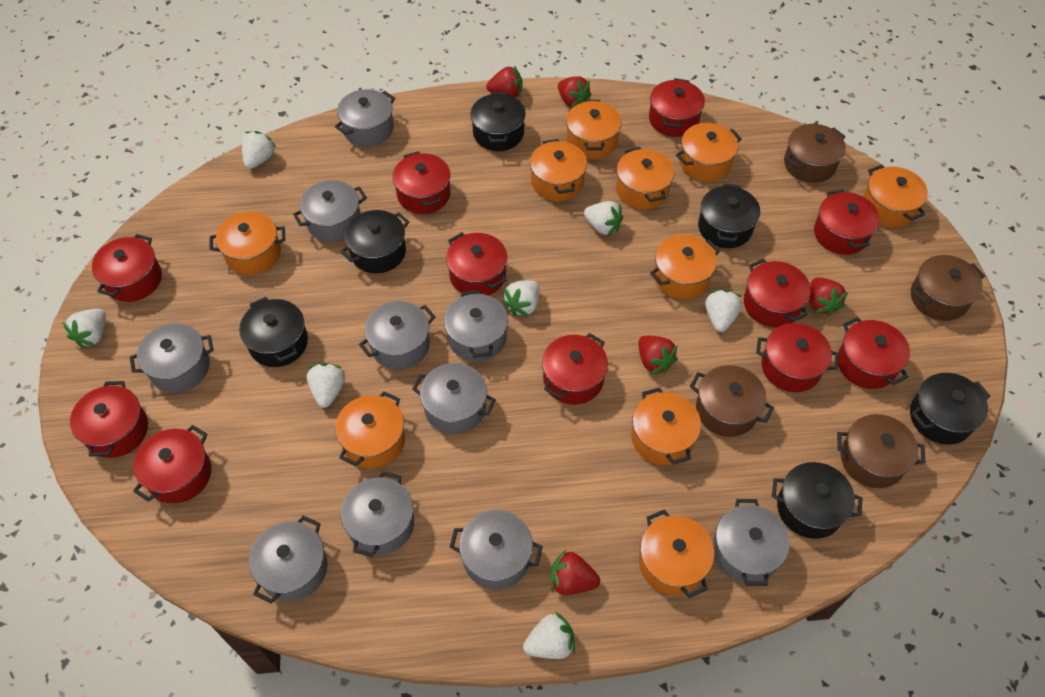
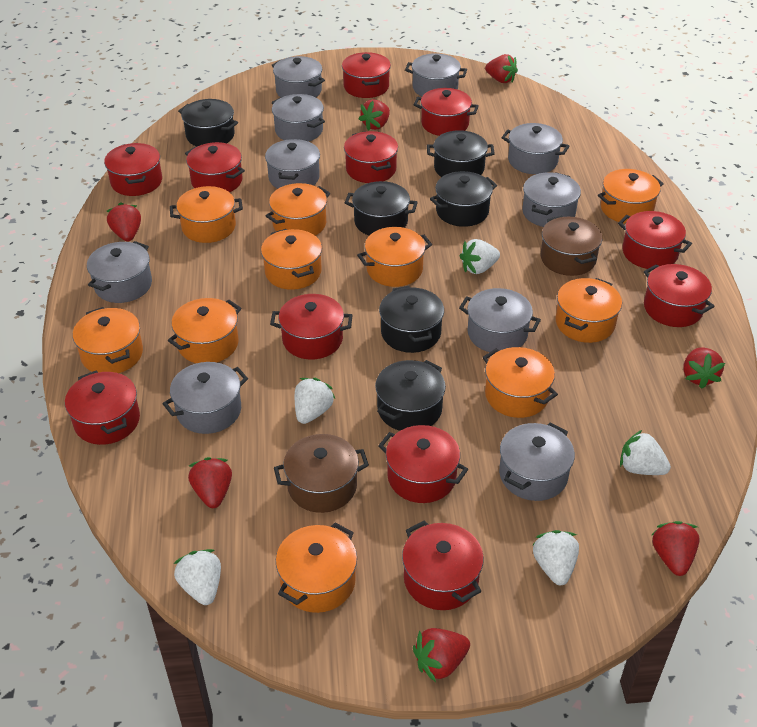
brown pot: 4 -> 2
red strawberry: 5 -> 7
white strawberry: 7 -> 5

